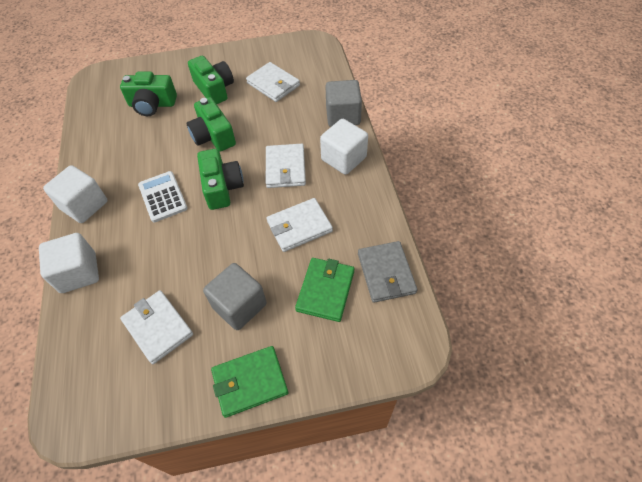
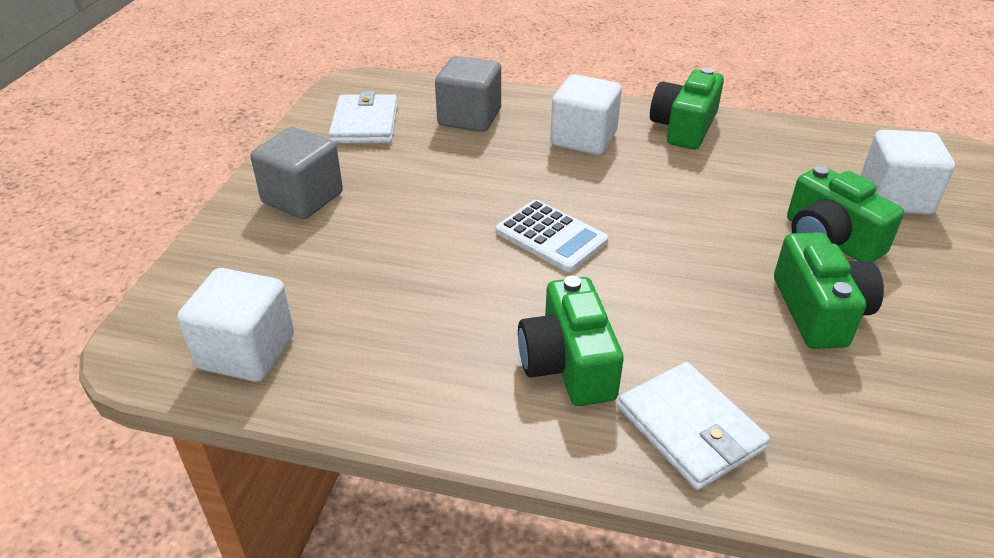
green wallet: 2 -> 0
grey wallet: 1 -> 0
white wallet: 4 -> 2

